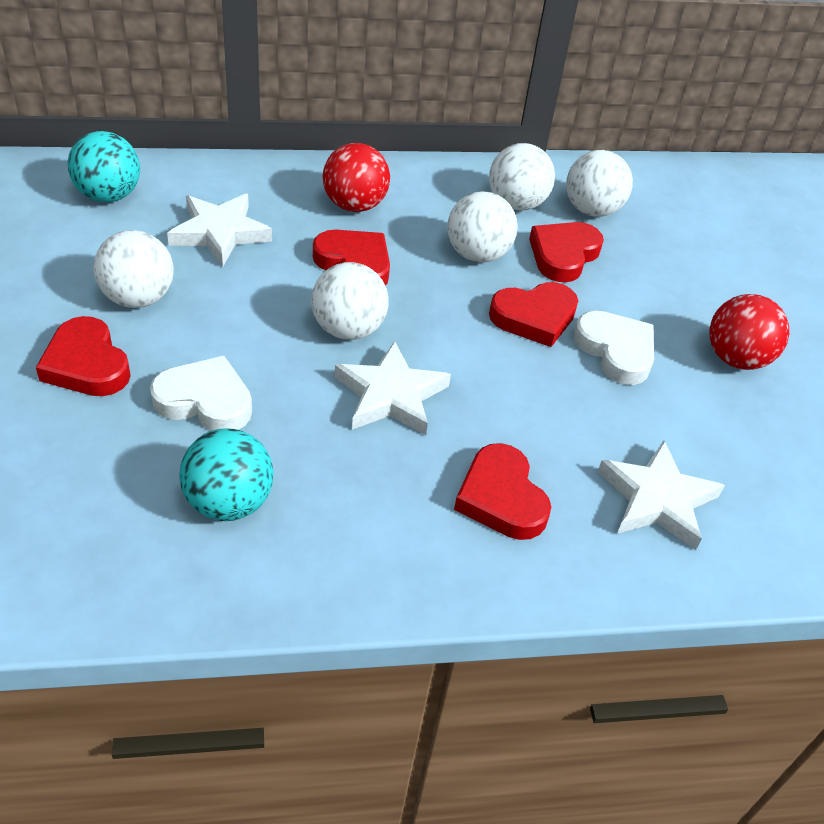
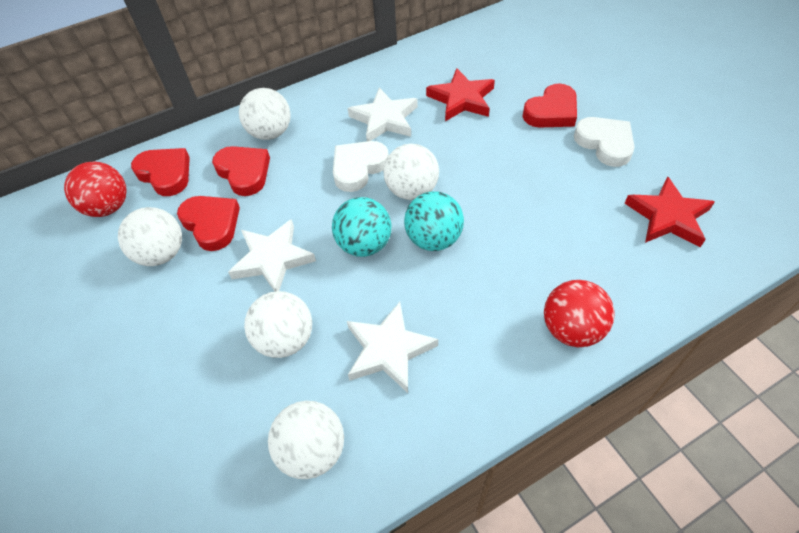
red heart: 5 -> 4
red star: 0 -> 2

